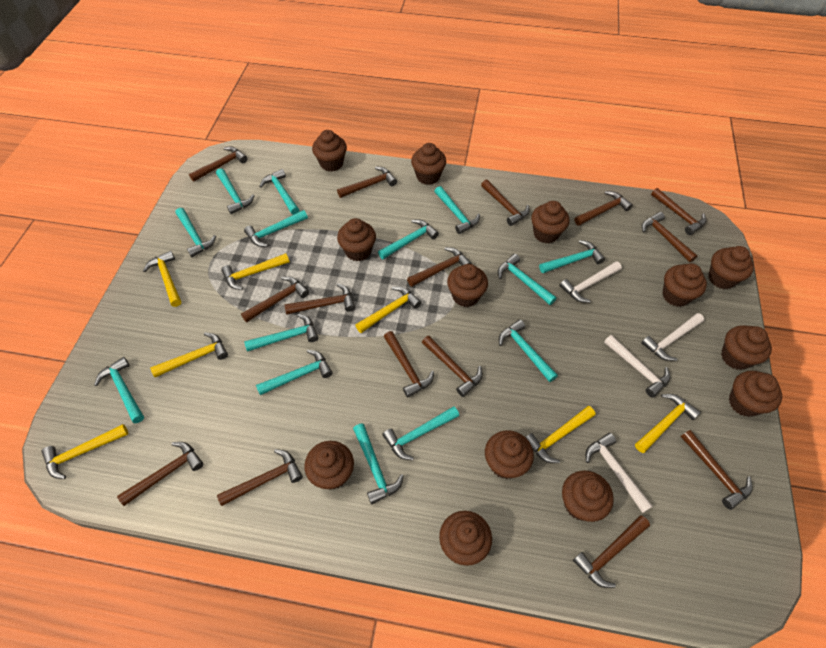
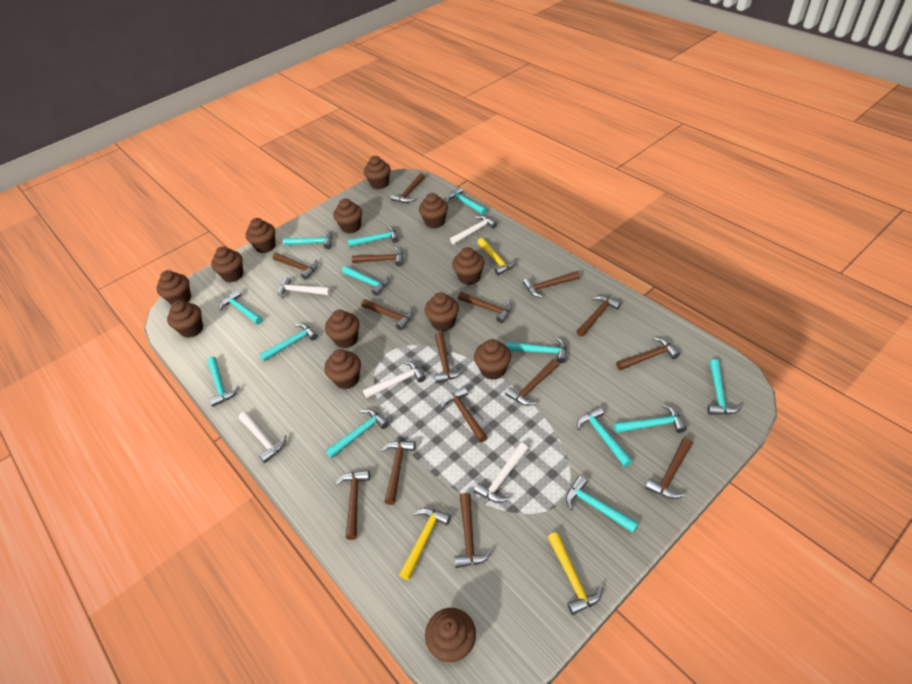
turquoise hammer: 14 -> 13
white hammer: 4 -> 5
yellow hammer: 7 -> 3

